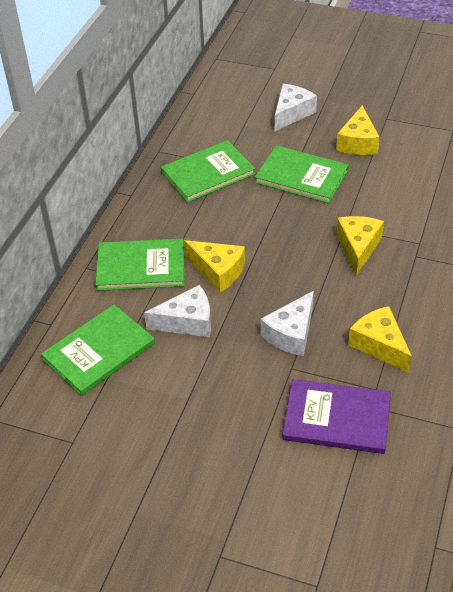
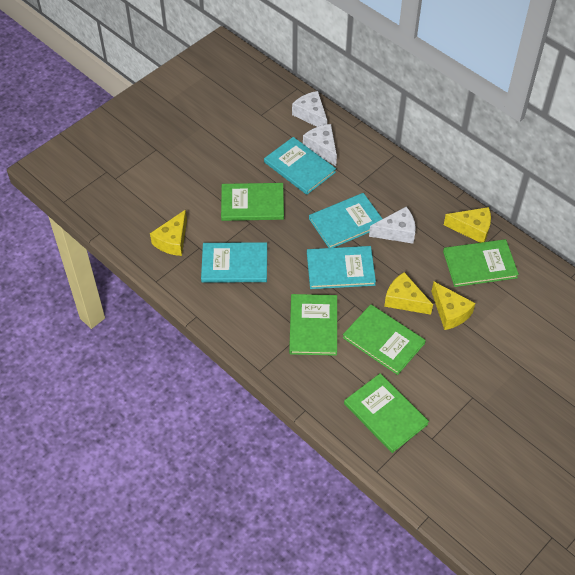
green book: 4 -> 5
purple book: 1 -> 0
turquoise book: 0 -> 4

